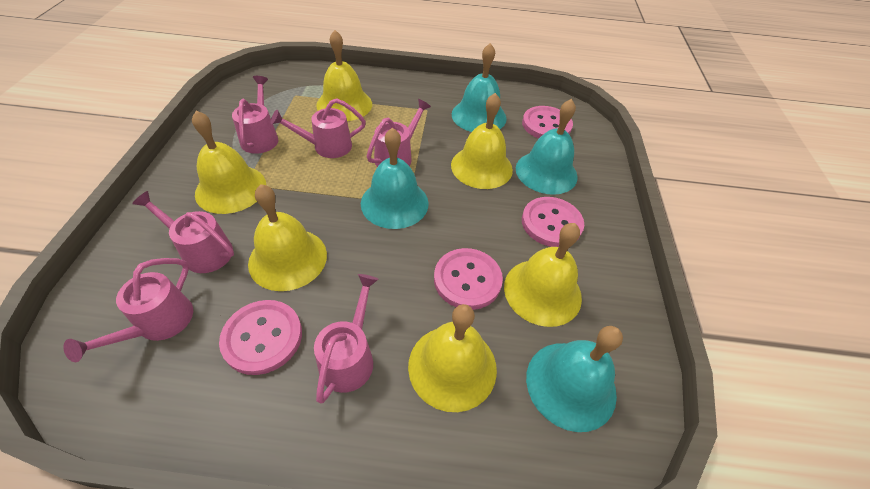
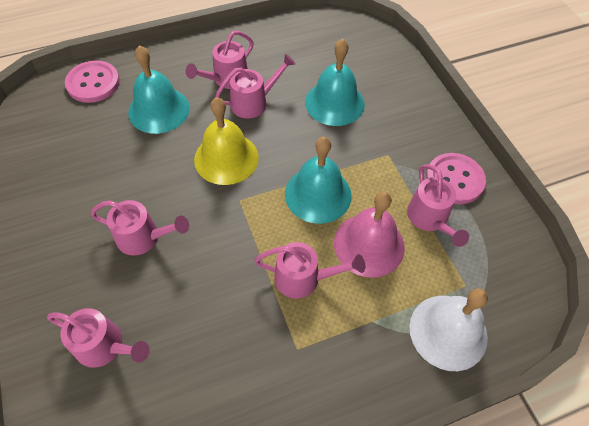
pink bell: 0 -> 1
pink button: 4 -> 2
turquoise bell: 4 -> 3
white bell: 0 -> 1
yellow bell: 6 -> 1

